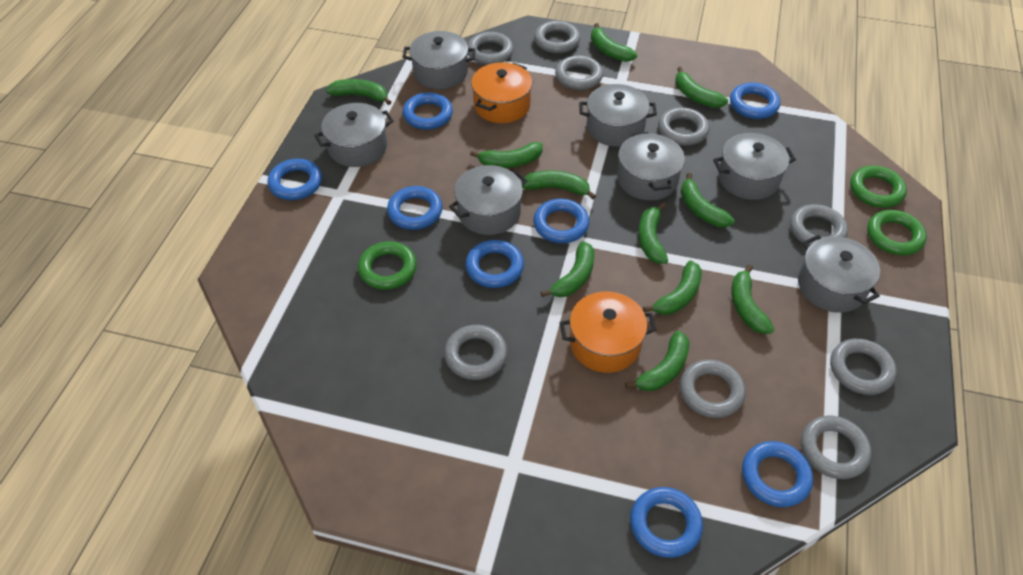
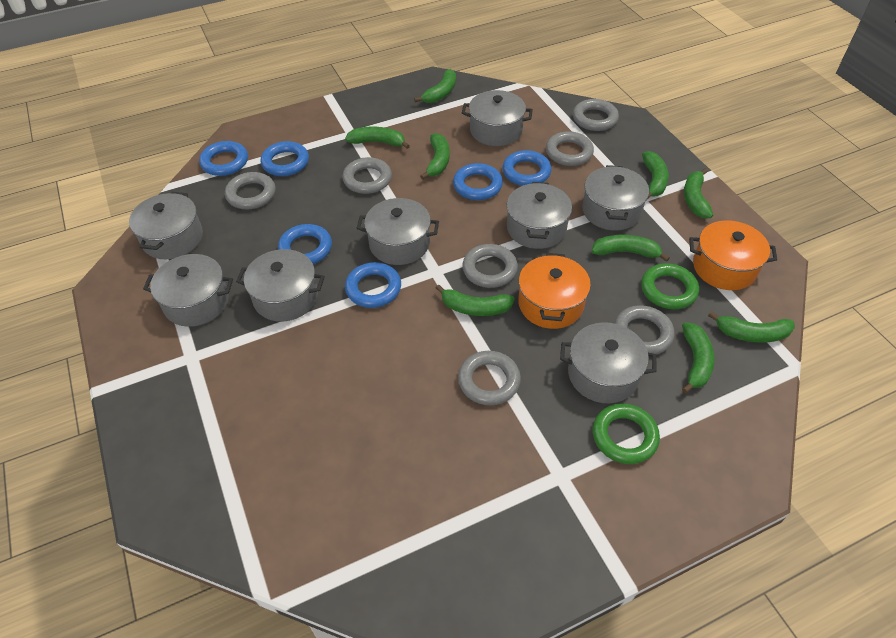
blue ring: 8 -> 6
green banana: 11 -> 9
green ring: 3 -> 2
grey pot: 7 -> 8
grey ring: 9 -> 7

